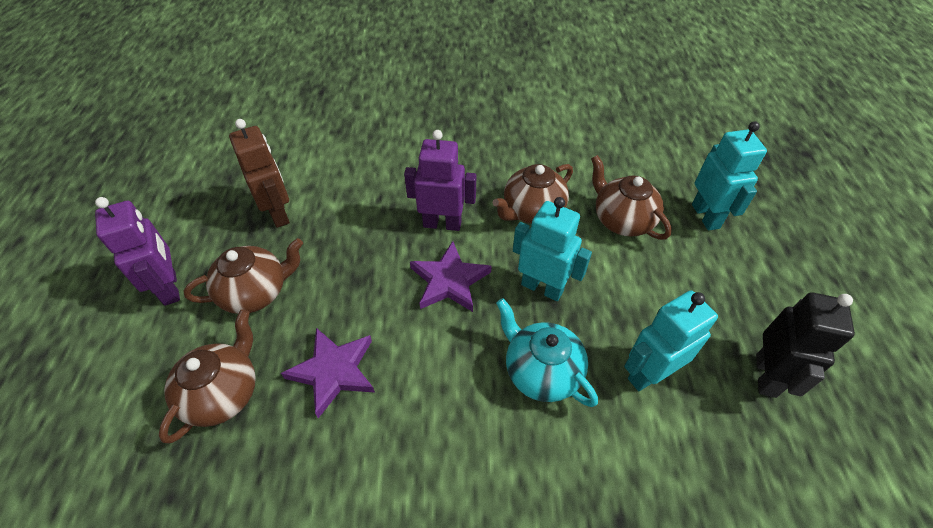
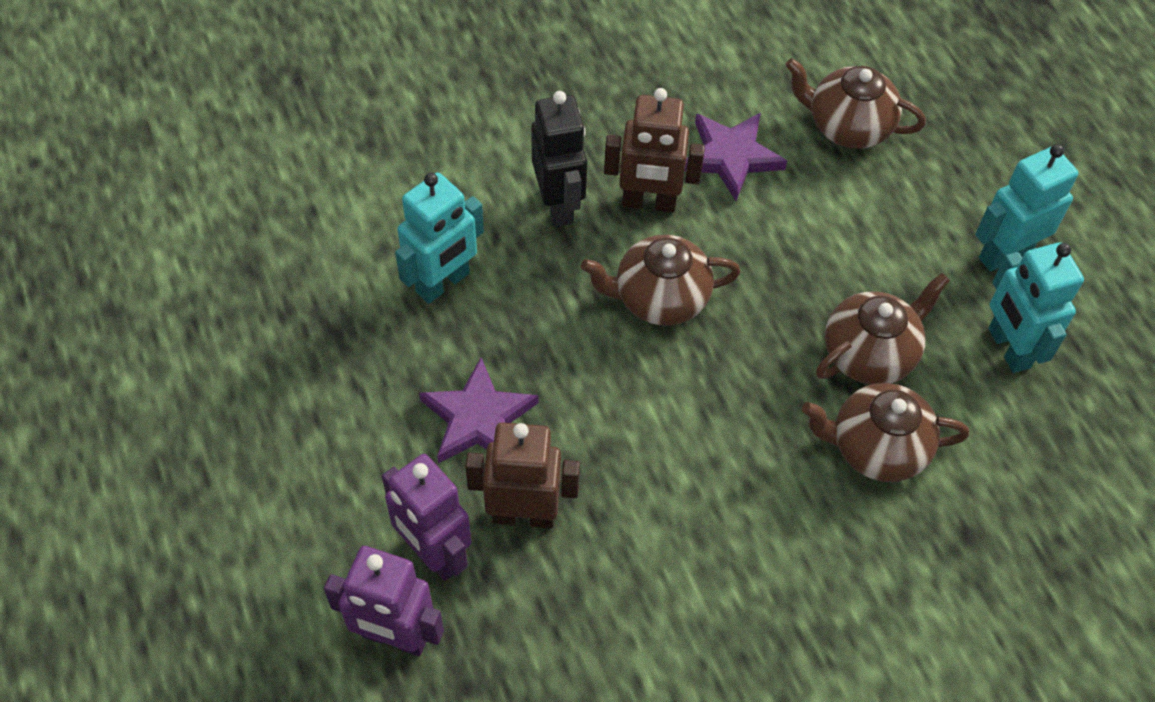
brown robot: 1 -> 2
turquoise teapot: 1 -> 0

